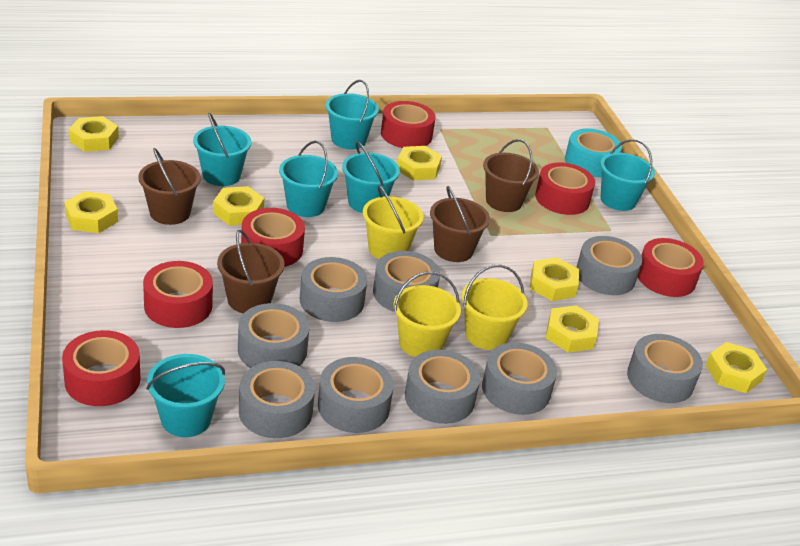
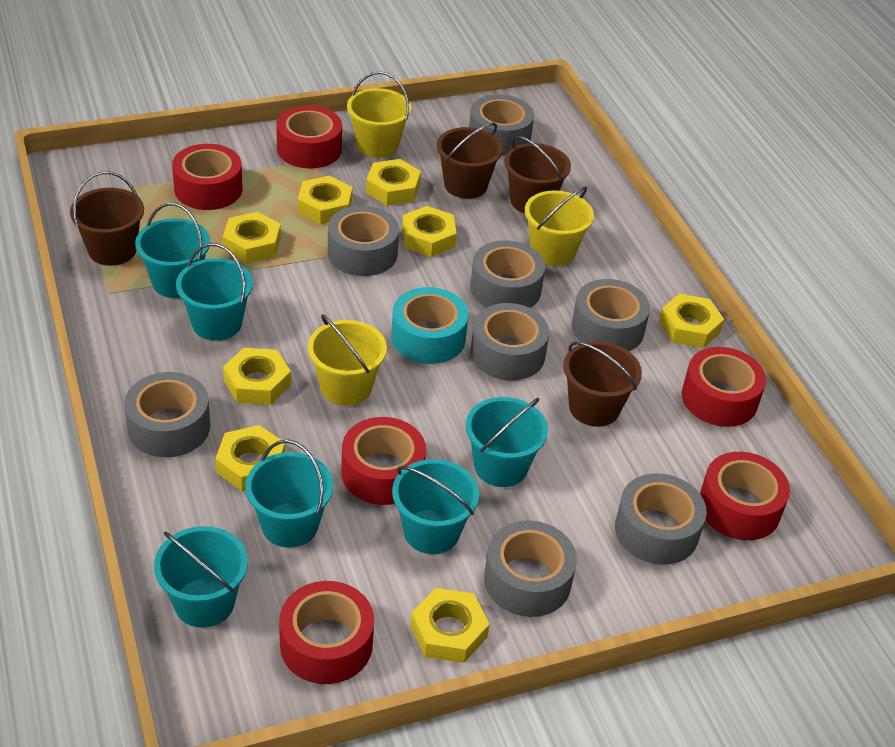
grey tape: 9 -> 8
yellow nut: 7 -> 8

